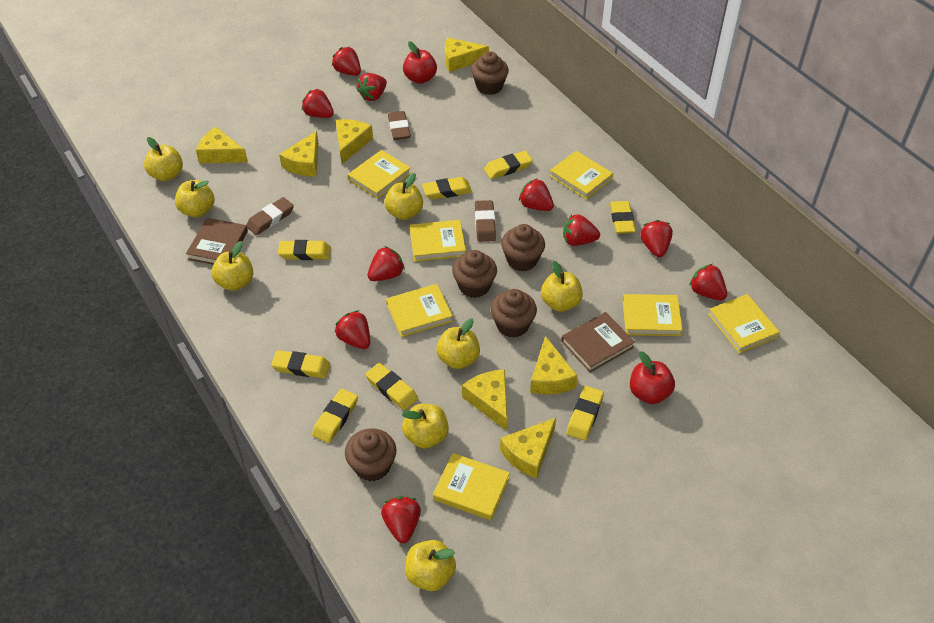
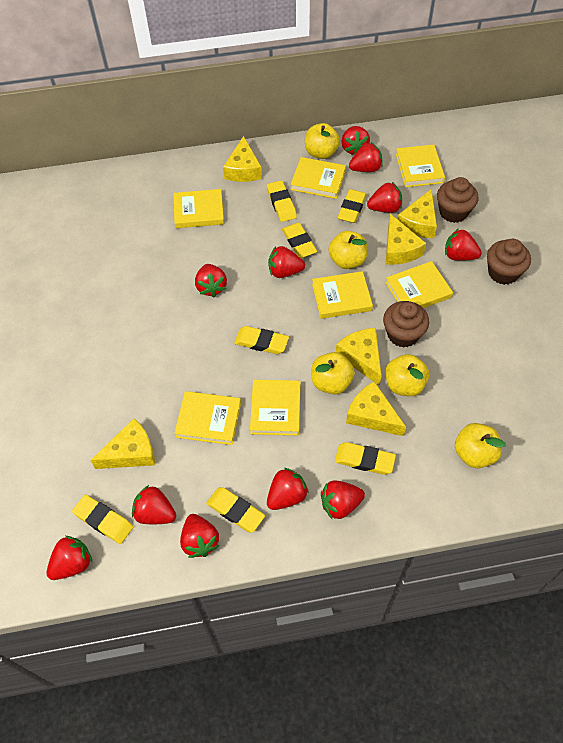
brown book: 2 -> 0
brown cupcake: 5 -> 3
brown eraser: 3 -> 0
red apple: 2 -> 0
red strawberry: 10 -> 11
yellow apple: 8 -> 5
yellow cheese: 7 -> 6
yellow eraser: 8 -> 7

